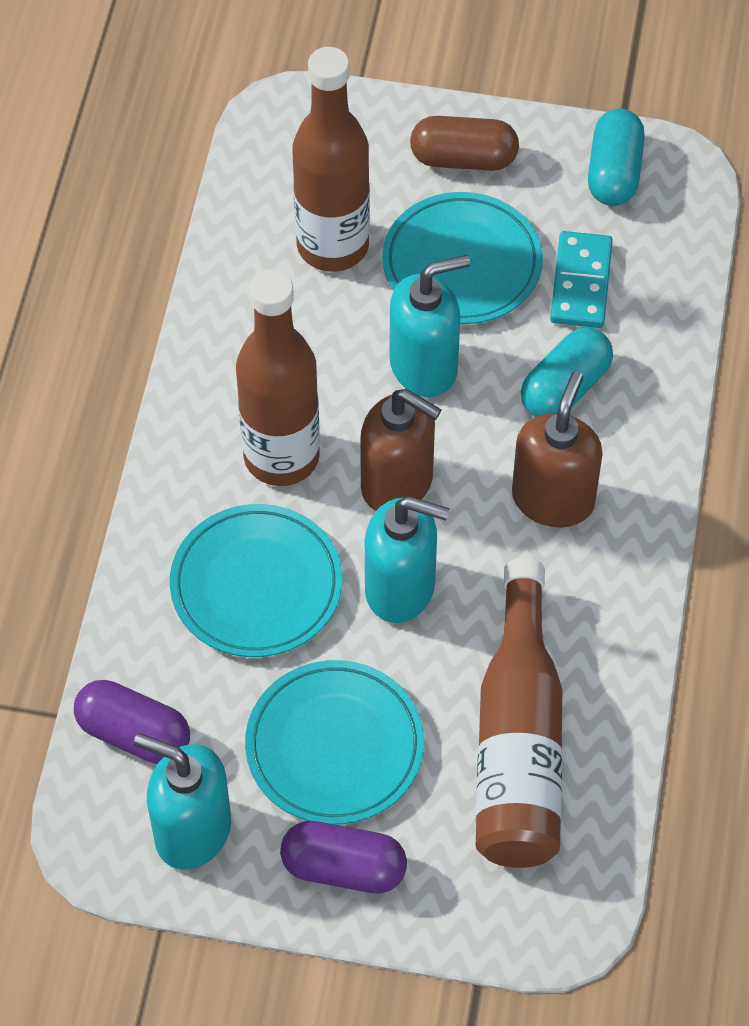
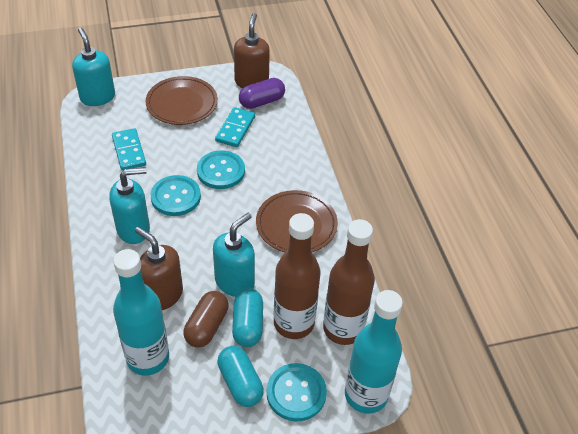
brown bottle: 3 -> 2
brown plate: 0 -> 2
purple capsule: 2 -> 1
turquoise bottle: 0 -> 2
turquoise button: 0 -> 3
turquoise domino: 1 -> 2
turquoise plate: 3 -> 0

